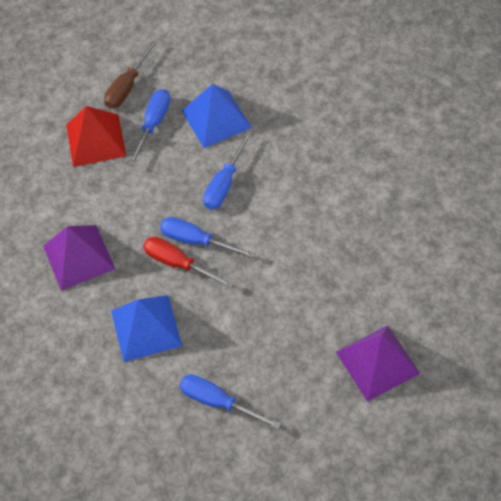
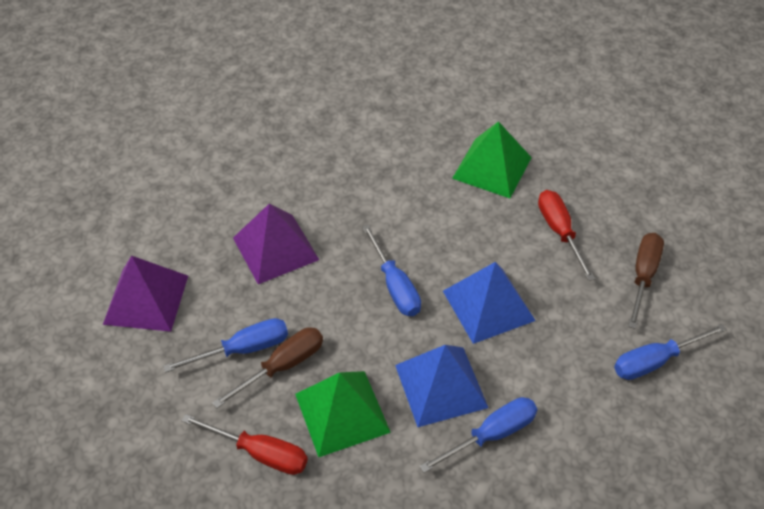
brown screwdriver: 1 -> 2
green pyramid: 0 -> 2
red pyramid: 1 -> 0
red screwdriver: 1 -> 2

